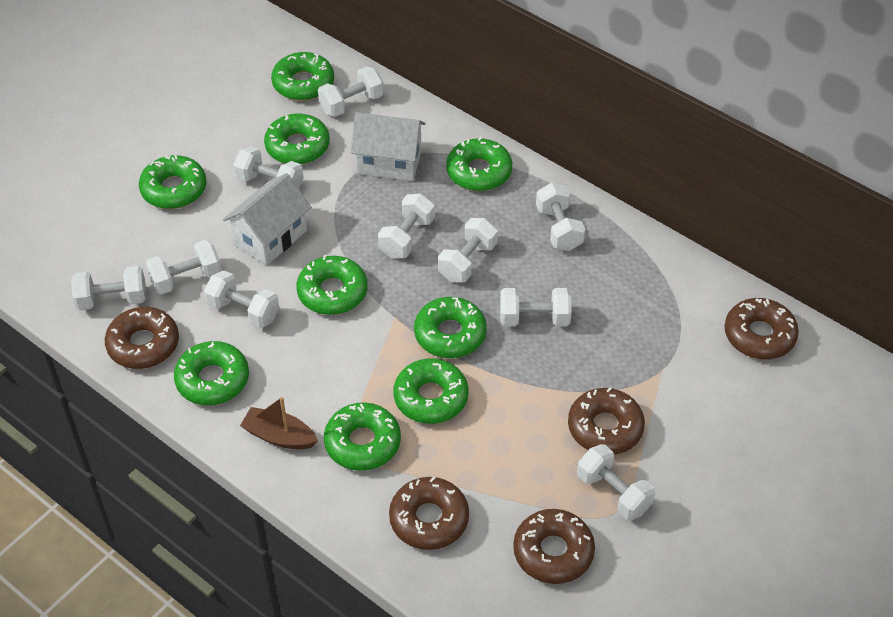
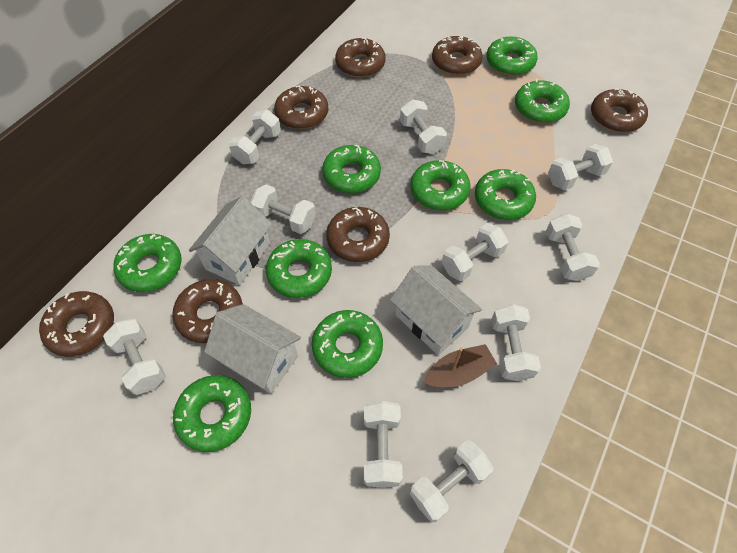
brown donut: 5 -> 7
white house: 2 -> 3

